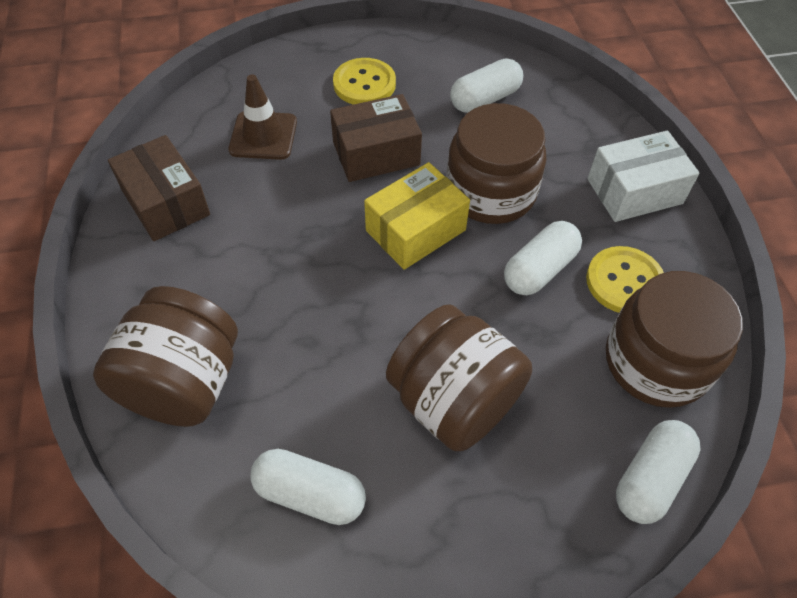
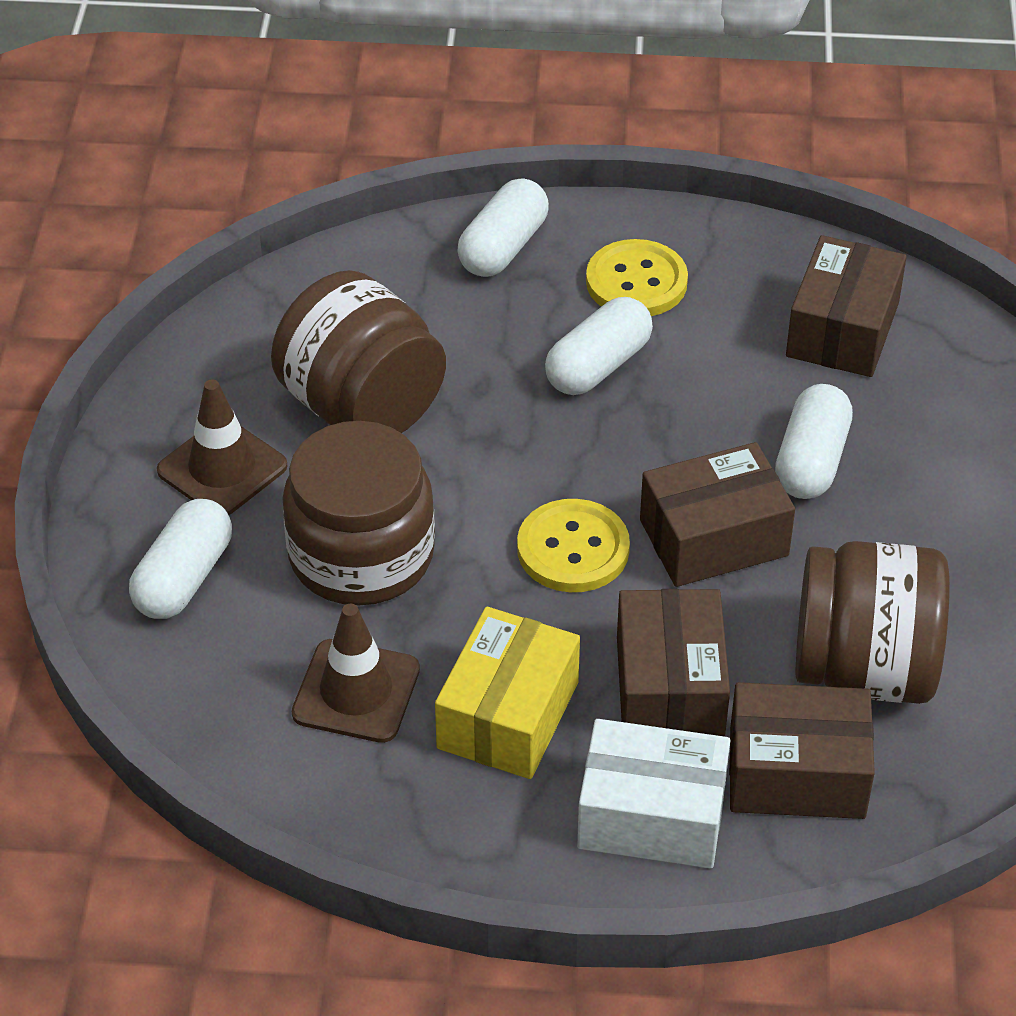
brown box: 2 -> 4
brown jar: 4 -> 3
brown traffic cone: 1 -> 2

